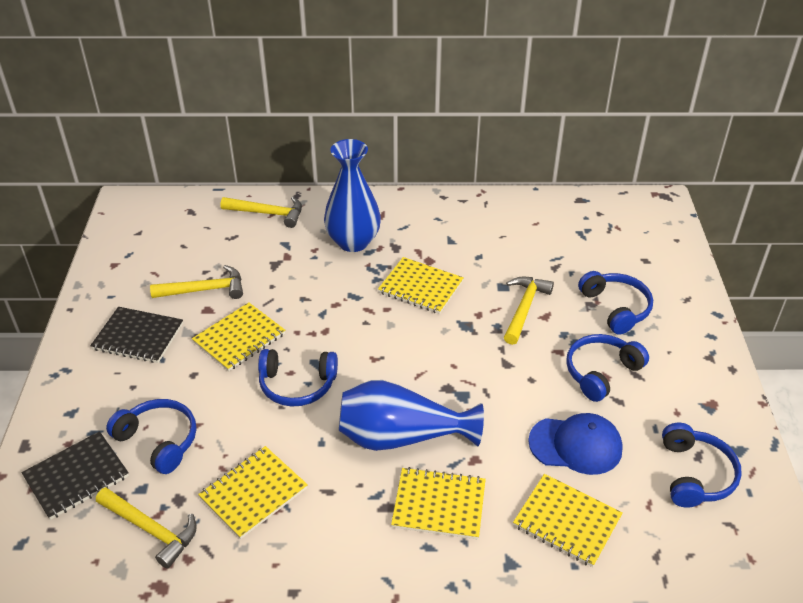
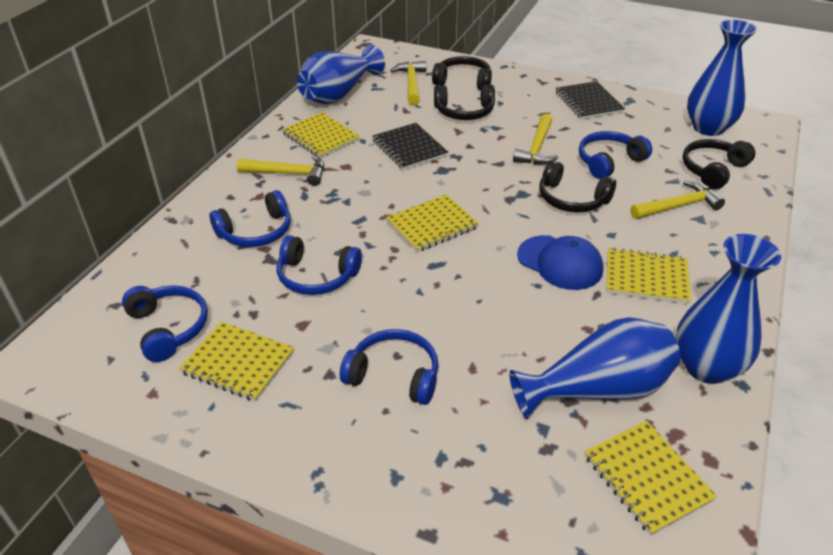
black headphones: 0 -> 4
blue vase: 2 -> 4

